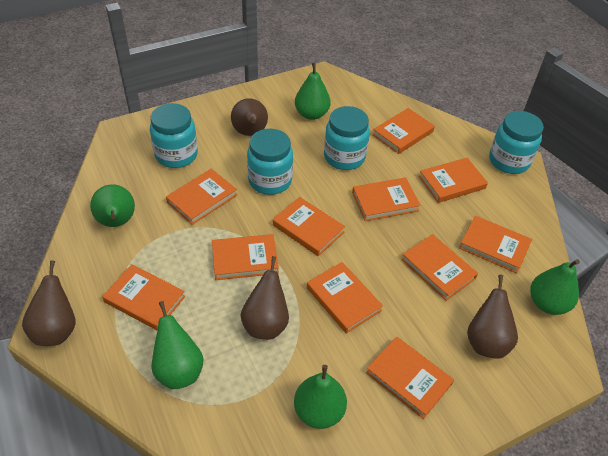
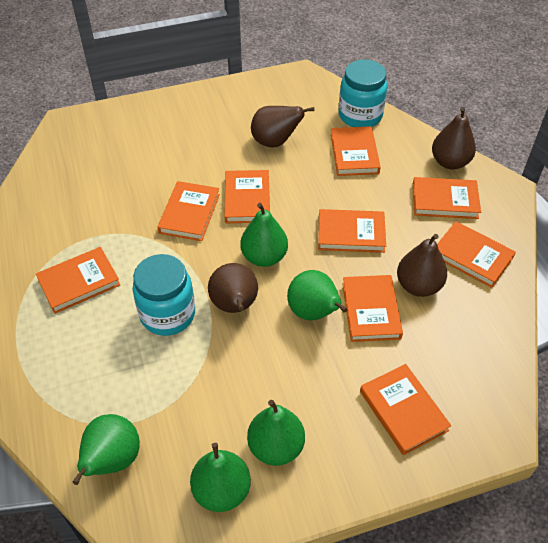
orange book: 11 -> 9
turquoise jar: 4 -> 2

